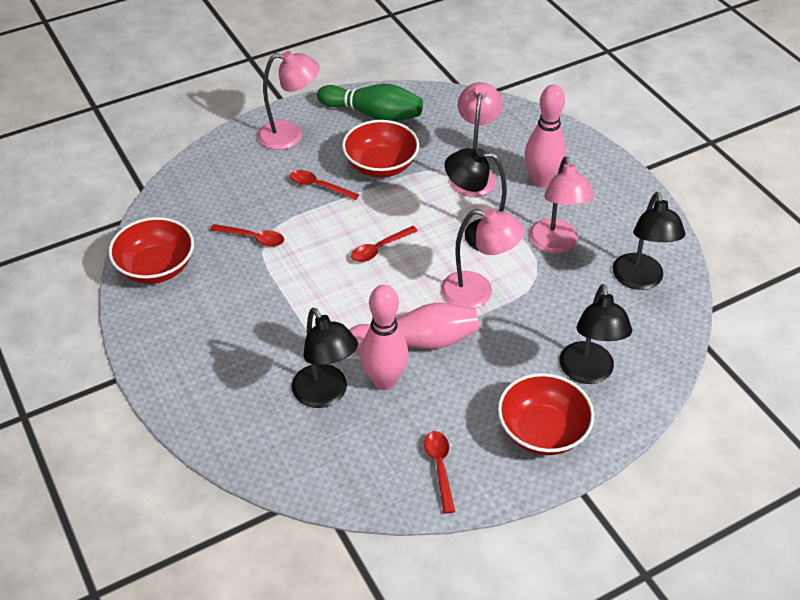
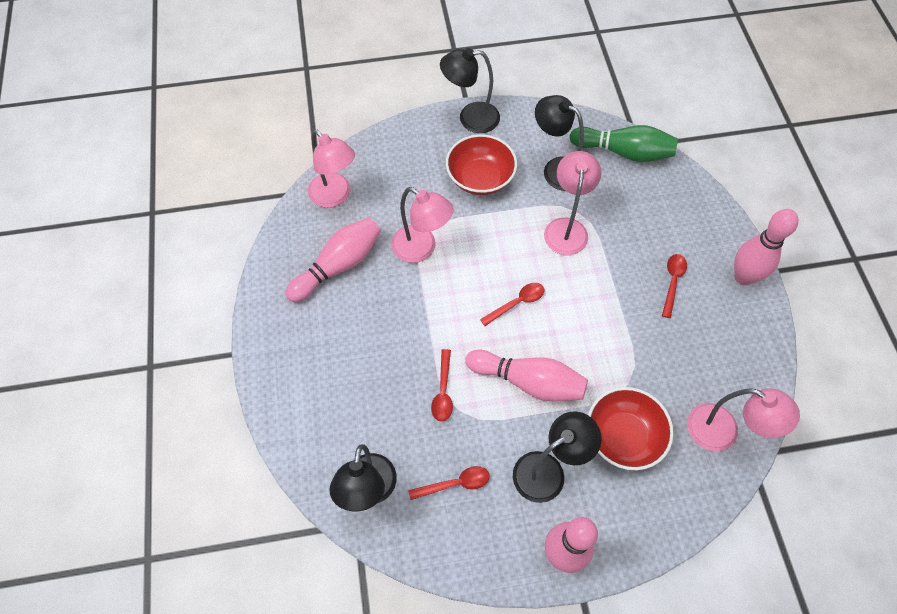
pink bowling pin: 3 -> 4
red bowl: 3 -> 2

